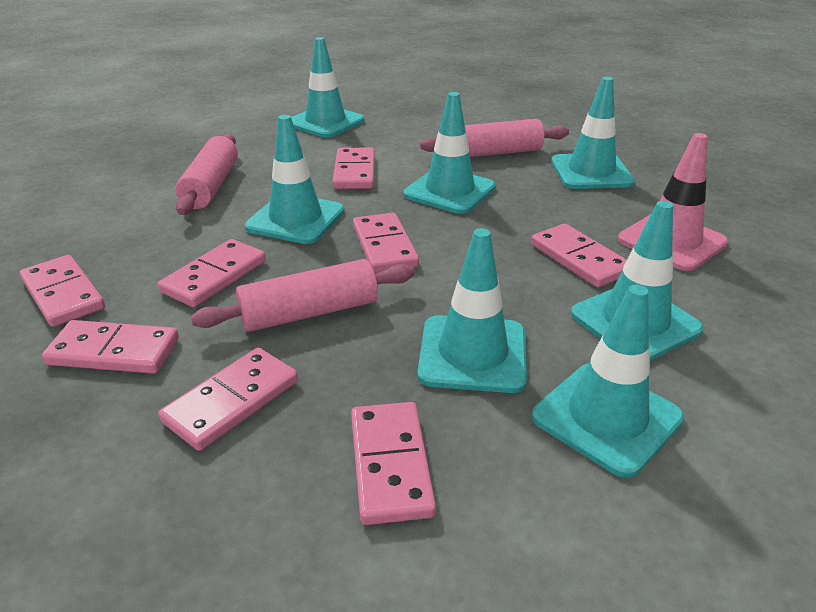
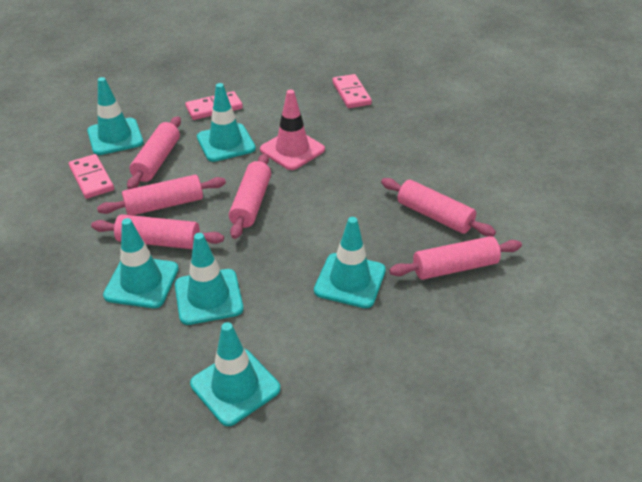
pink domino: 8 -> 3
pink rolling pin: 3 -> 6
turquoise traffic cone: 7 -> 6

